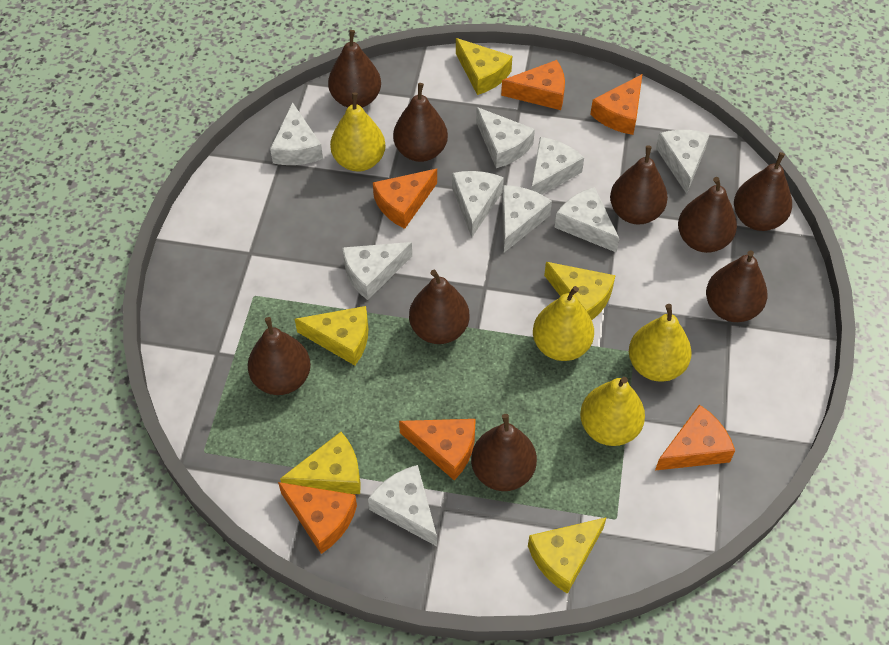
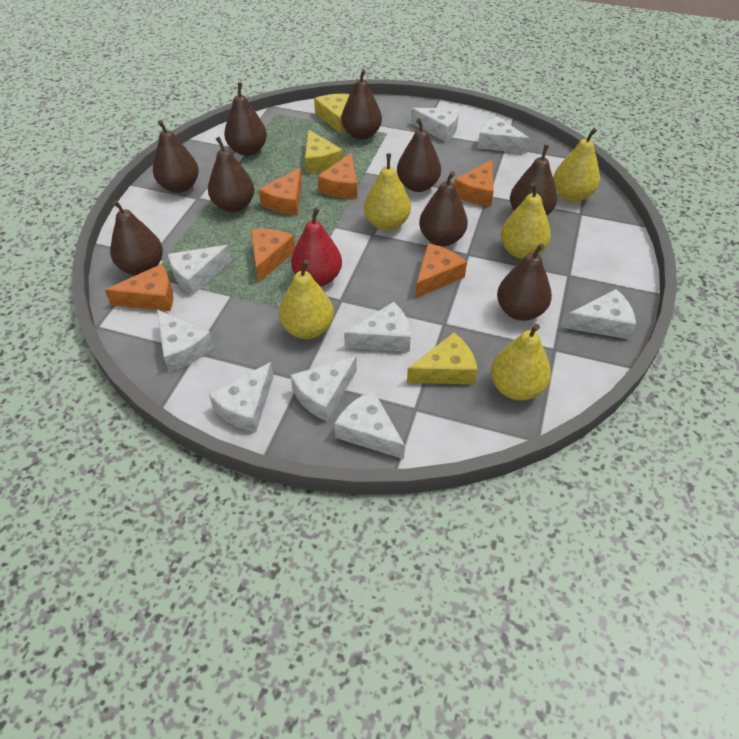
red pear: 0 -> 1
yellow cheese: 5 -> 3
yellow pear: 4 -> 5

